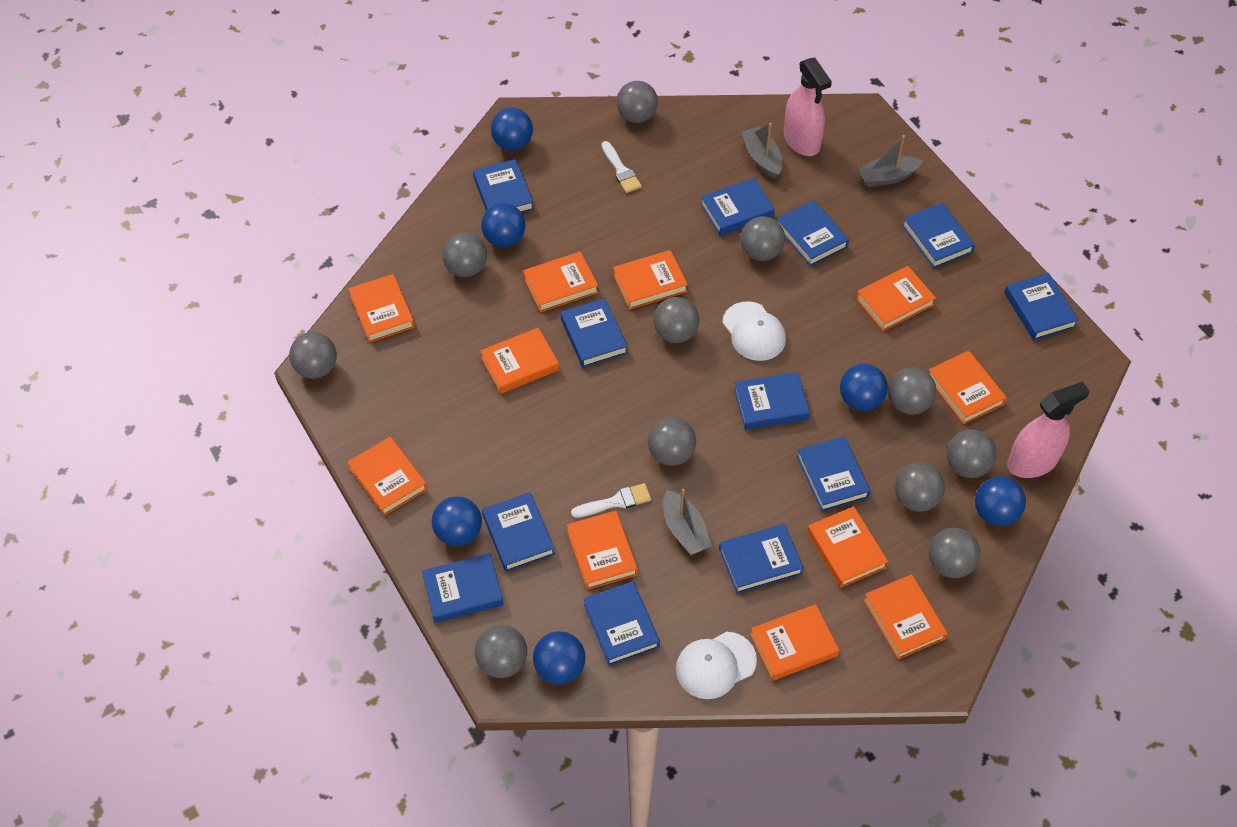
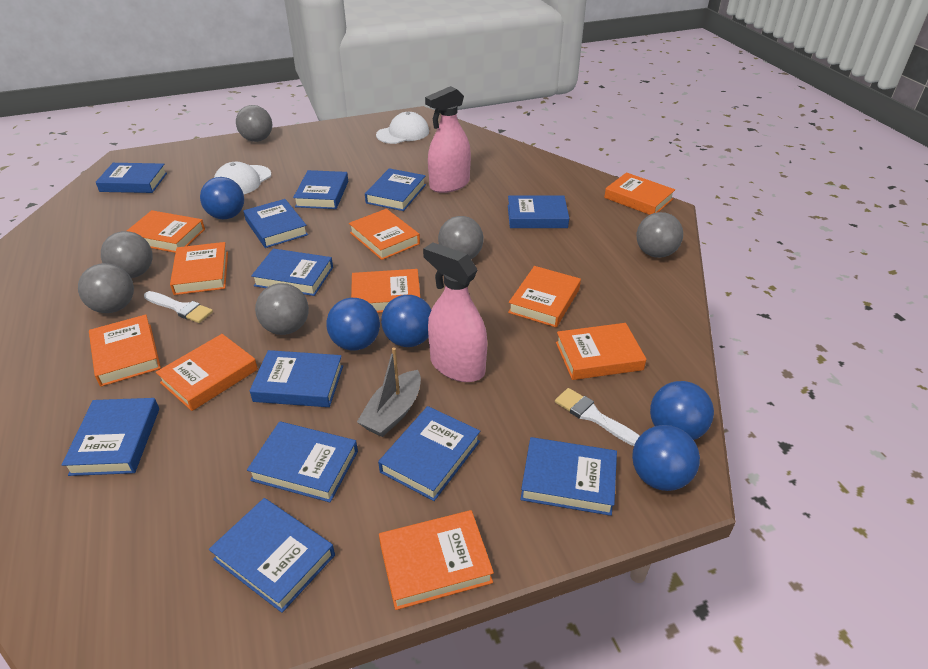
blue ball: 6 -> 5
grey ball: 11 -> 6
grey boat: 3 -> 1
orange book: 11 -> 10

